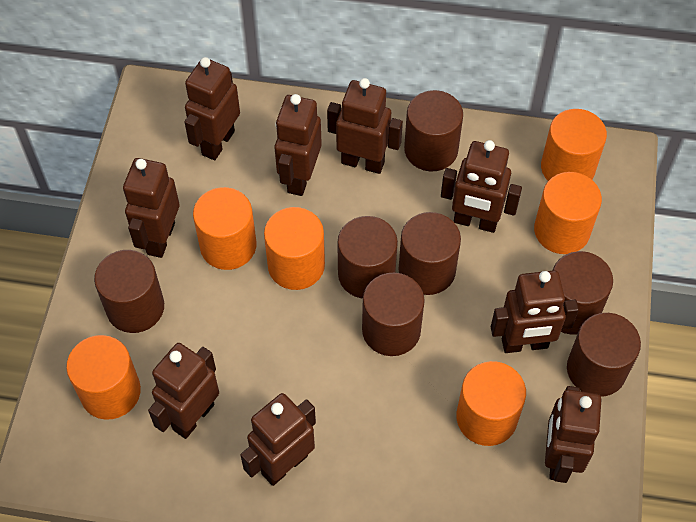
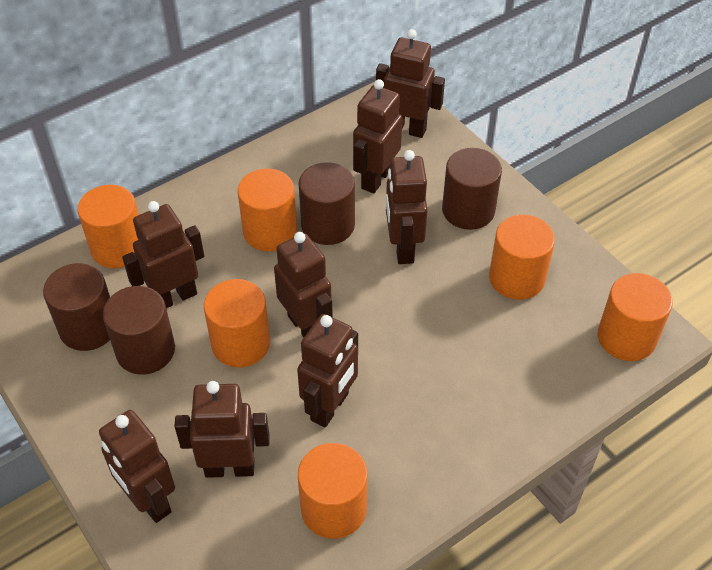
brown cylinder: 7 -> 4
brown robot: 9 -> 8

